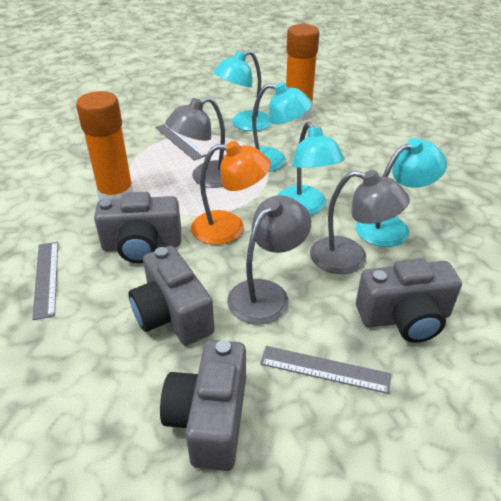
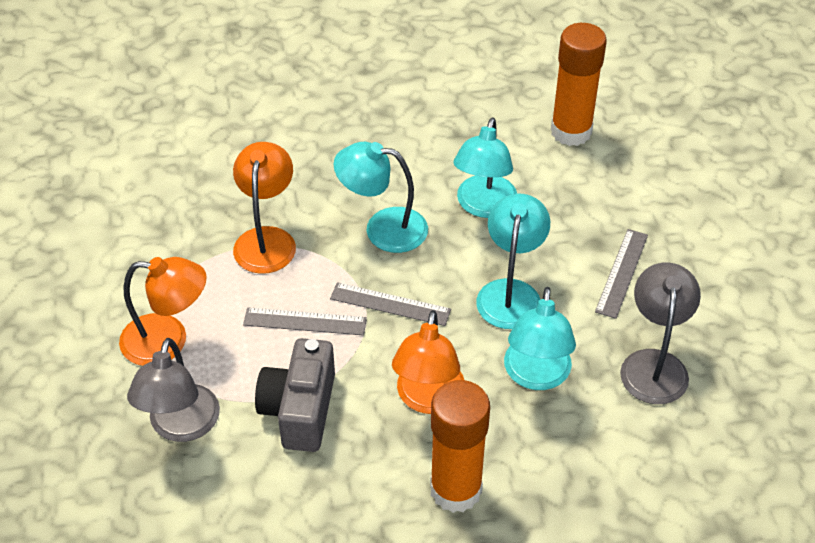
grey camera: 4 -> 1
grey lamp: 3 -> 2
orange lamp: 1 -> 3

